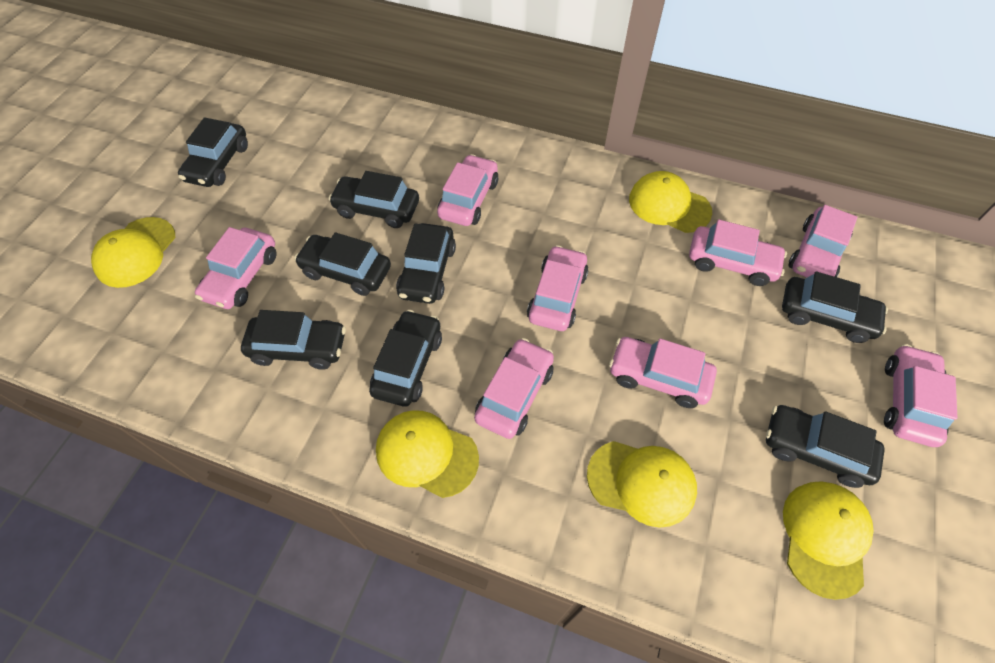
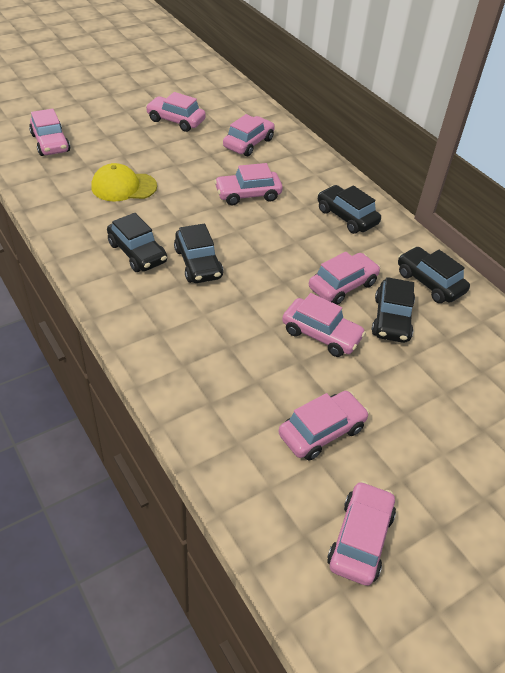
black car: 8 -> 5
yellow cap: 5 -> 1

